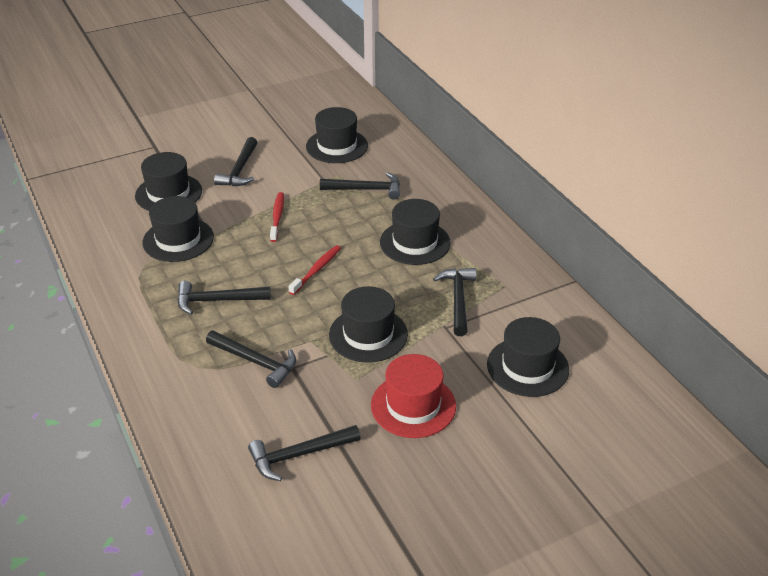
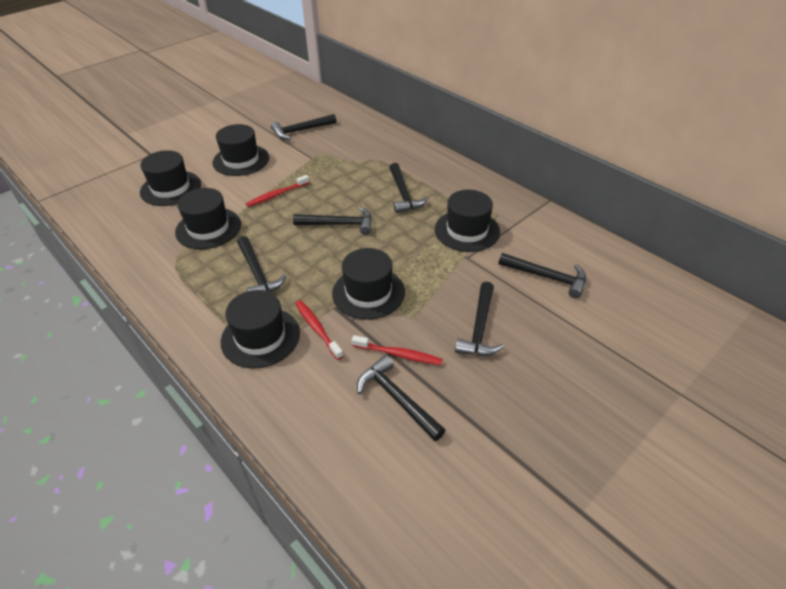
black hammer: 6 -> 7
red hat: 1 -> 0
red toothbrush: 2 -> 3

